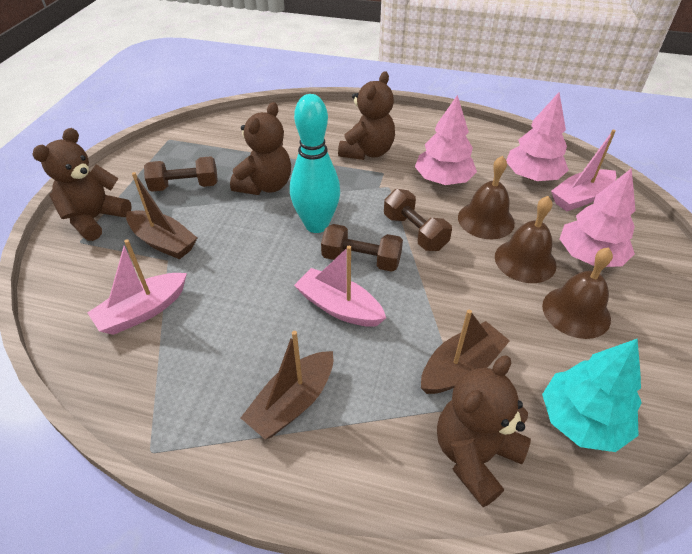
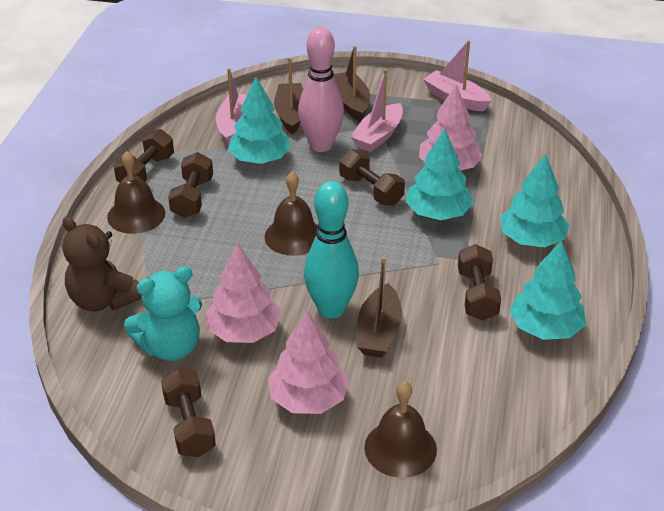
brown dumbbell: 3 -> 5
brown teddy bear: 4 -> 1
pink bowling pin: 0 -> 1
turquoise teddy bear: 0 -> 1
turquoise tree: 1 -> 4

